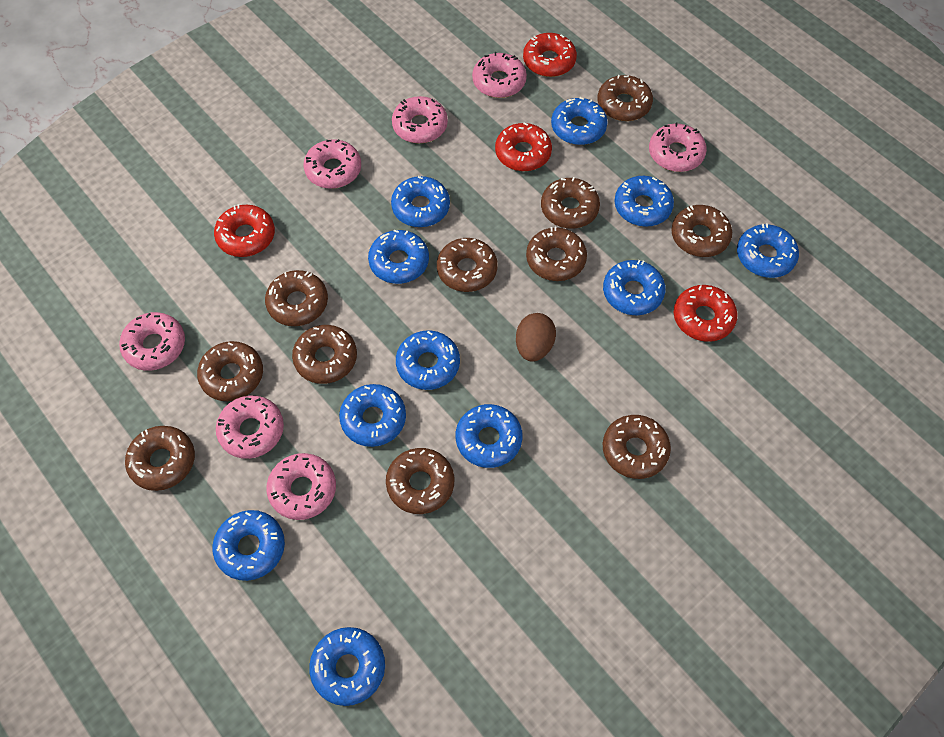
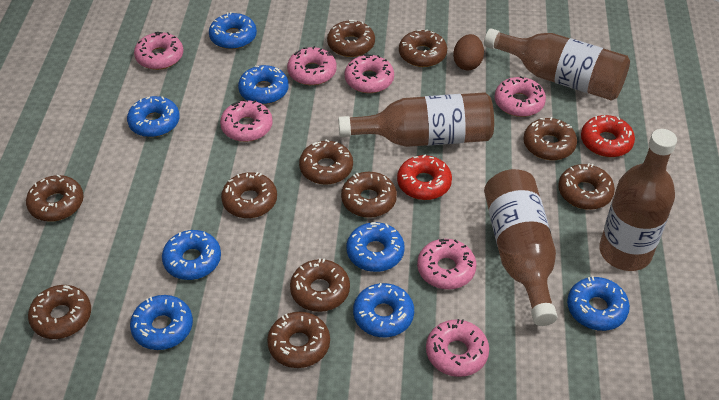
blue donut: 11 -> 8
brown bottle: 0 -> 4
red donut: 4 -> 2

